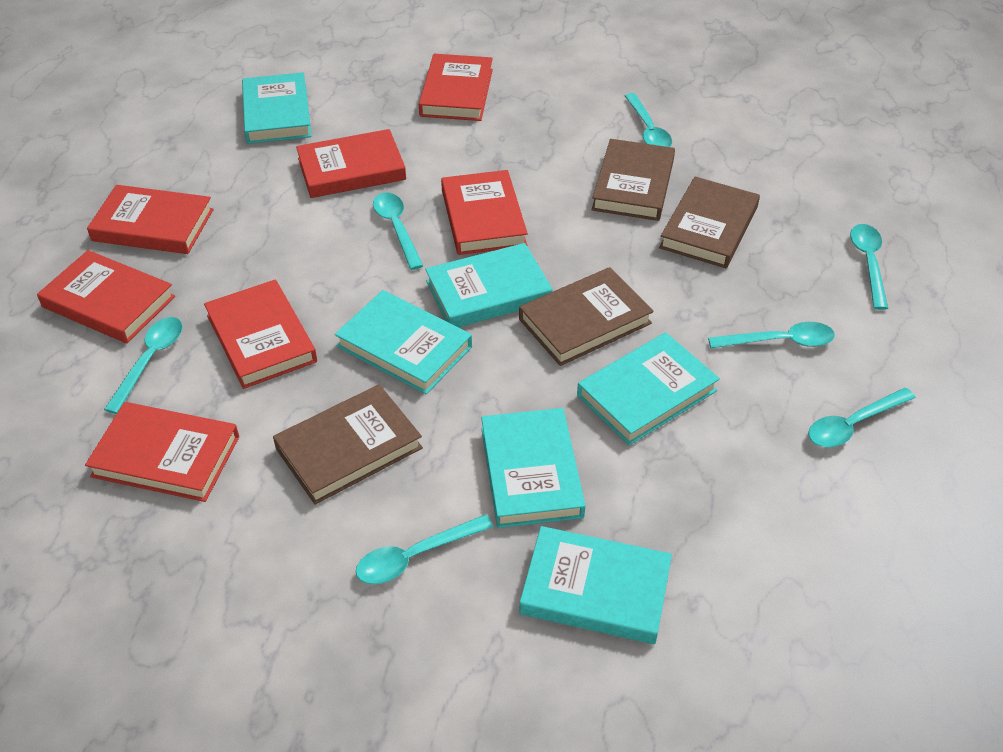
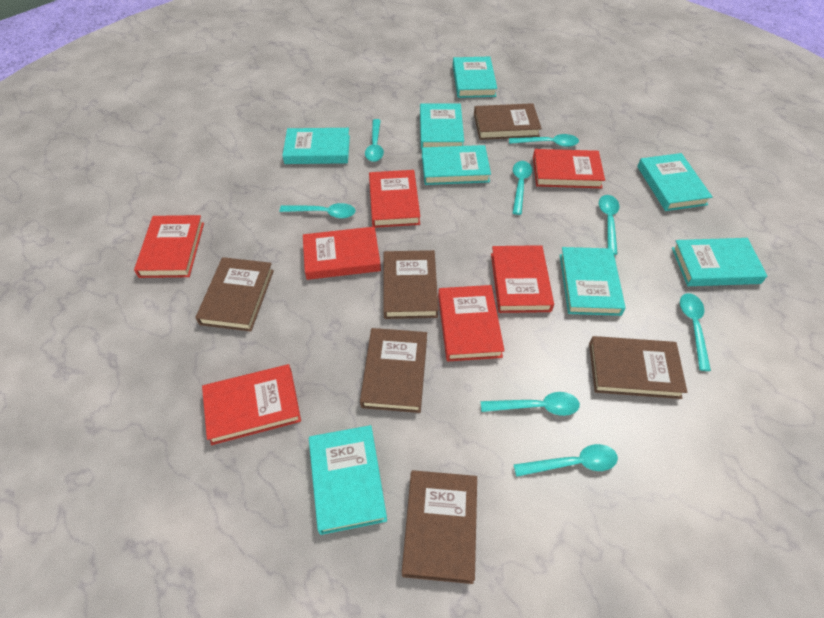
brown book: 4 -> 6
turquoise book: 6 -> 8
turquoise spoon: 7 -> 8

